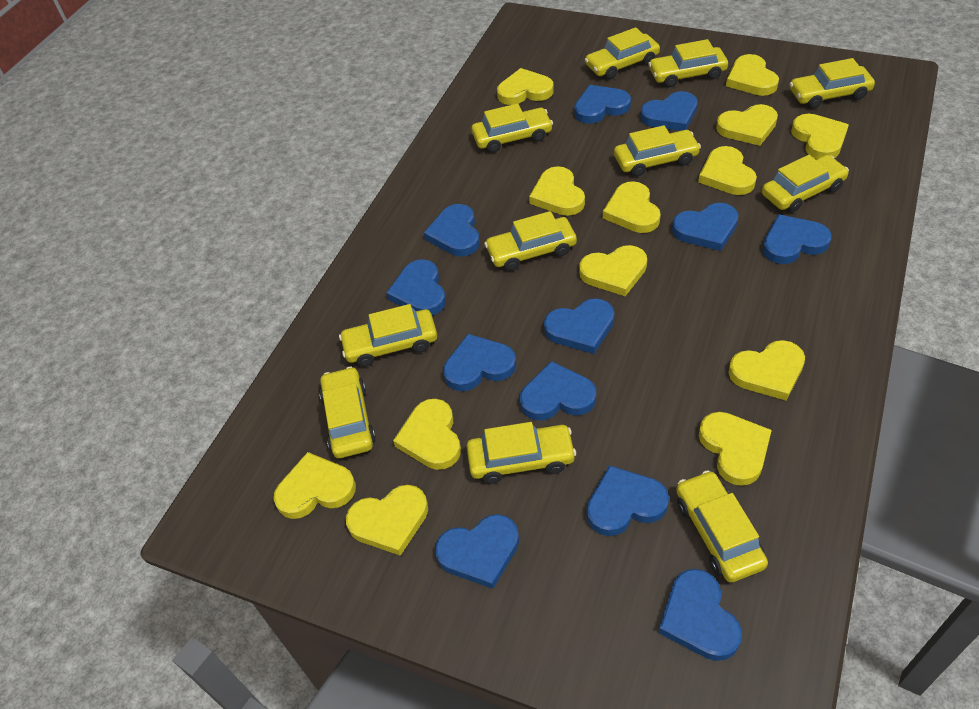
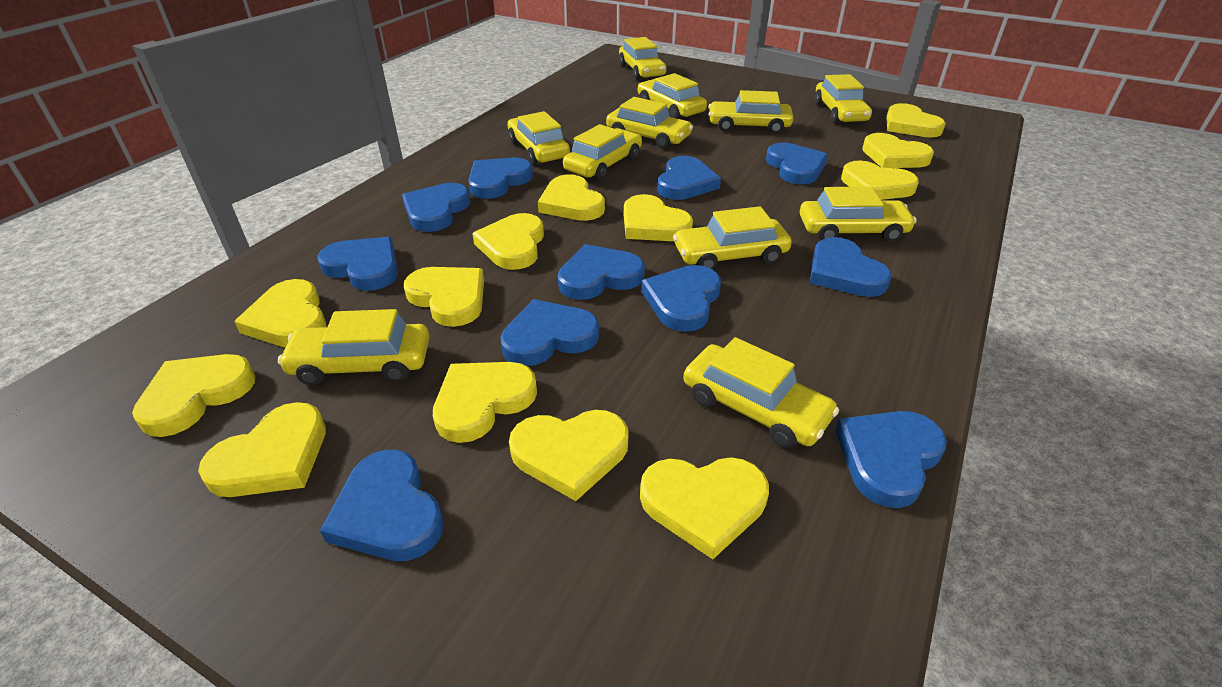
blue heart: 12 -> 11

